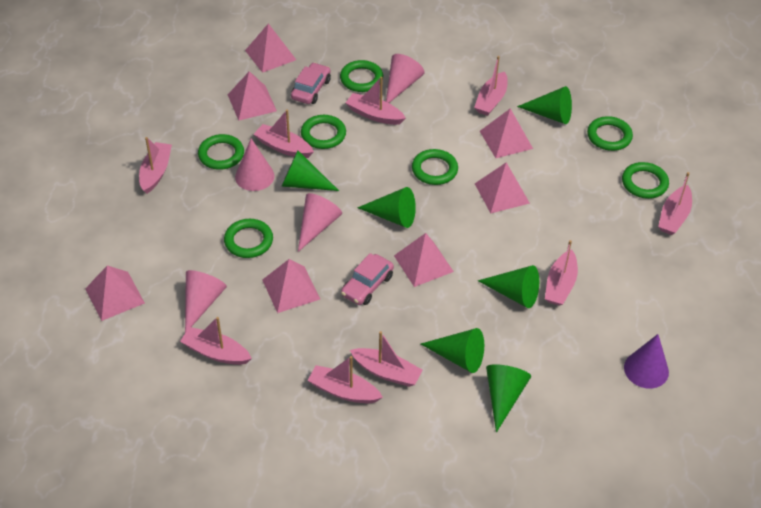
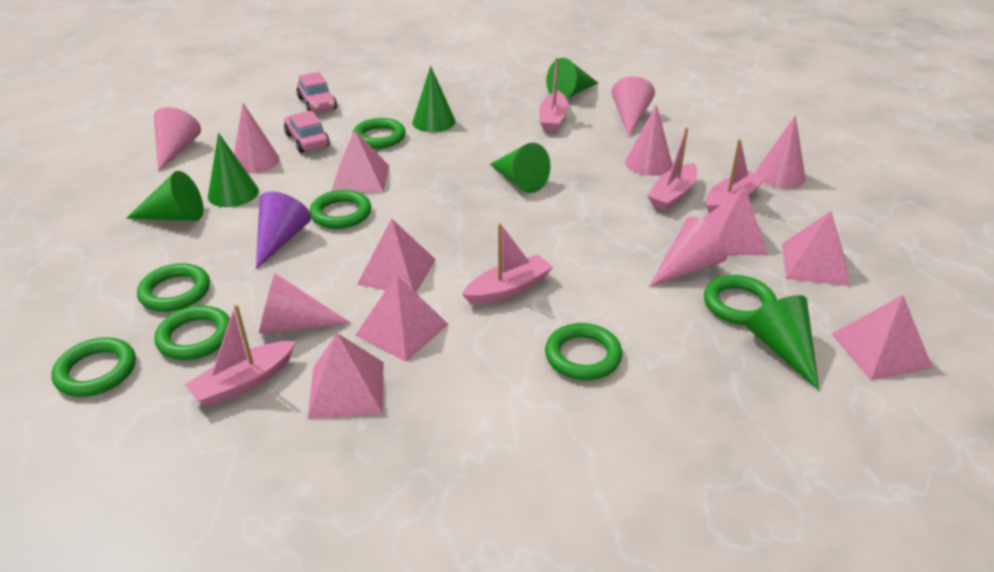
pink boat: 9 -> 5
pink cone: 4 -> 7

